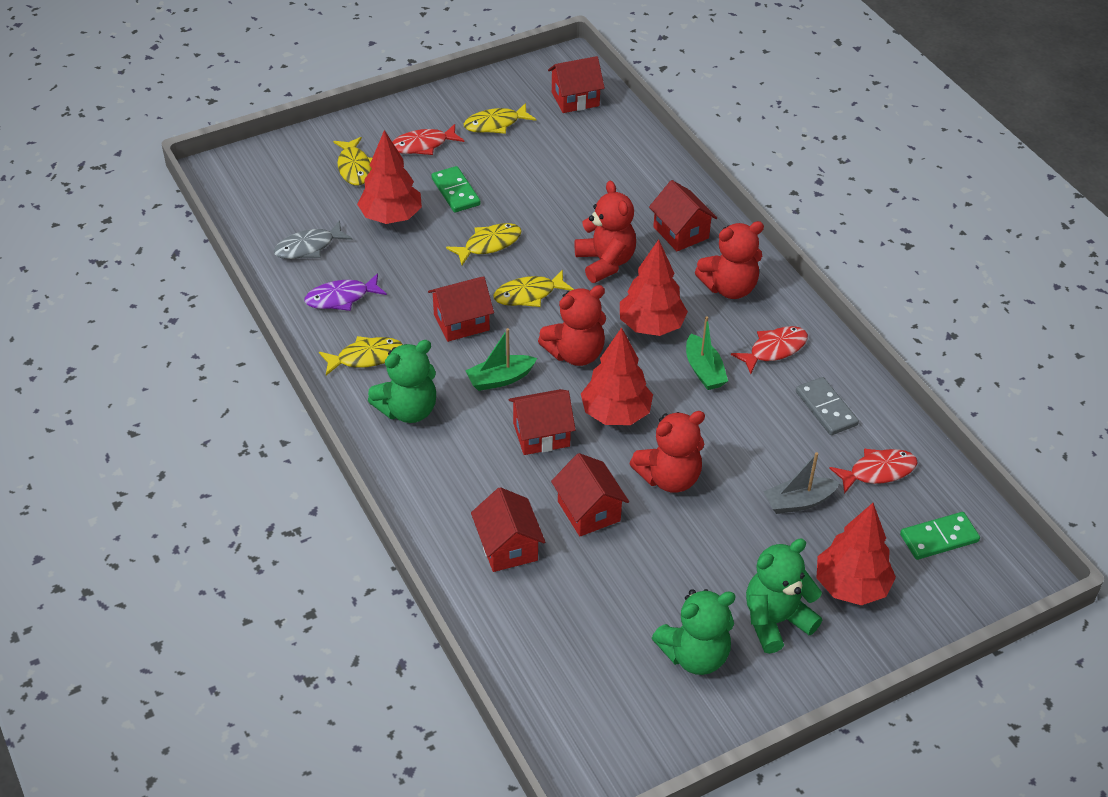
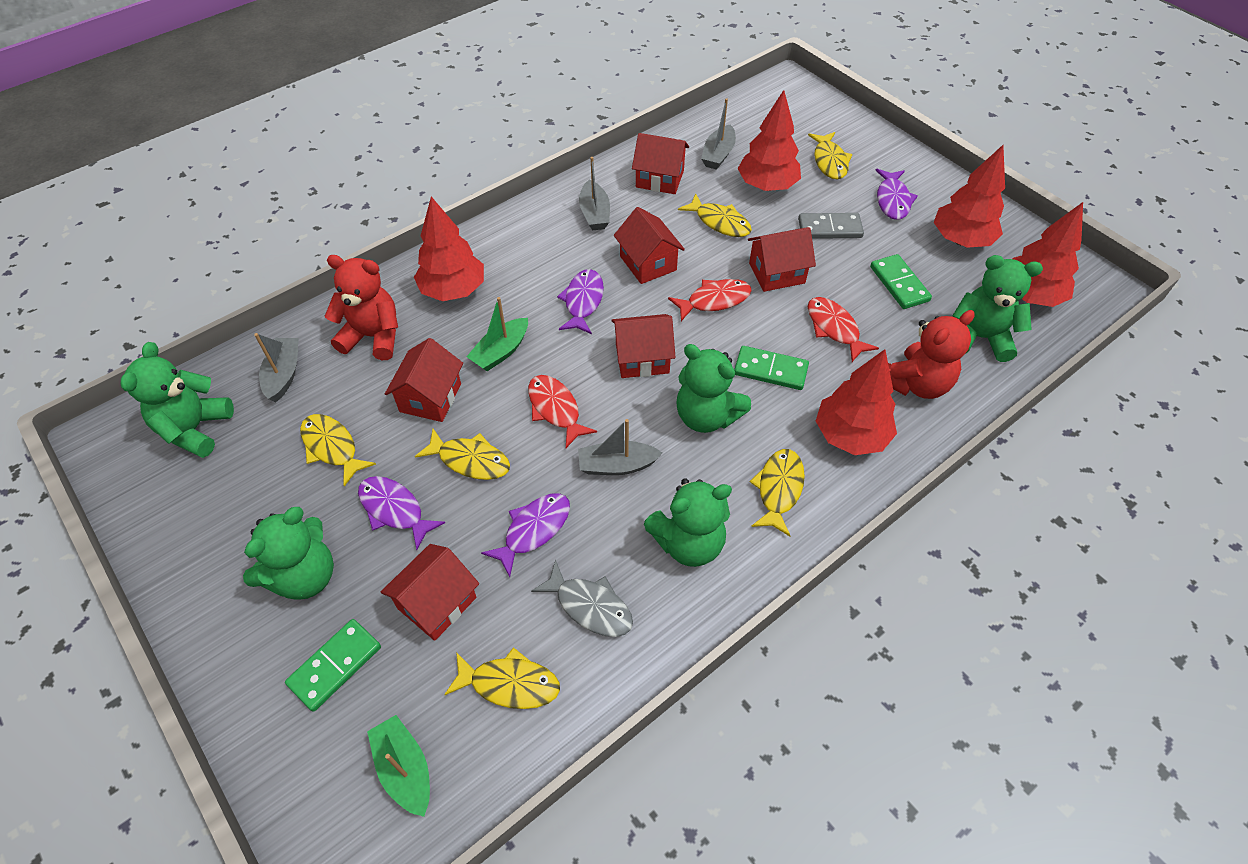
green domino: 2 -> 3
green teddy bear: 3 -> 5
grey boat: 1 -> 4
purple fish: 1 -> 4
red teddy bear: 4 -> 2
red tree: 4 -> 5
yellow fish: 5 -> 6

